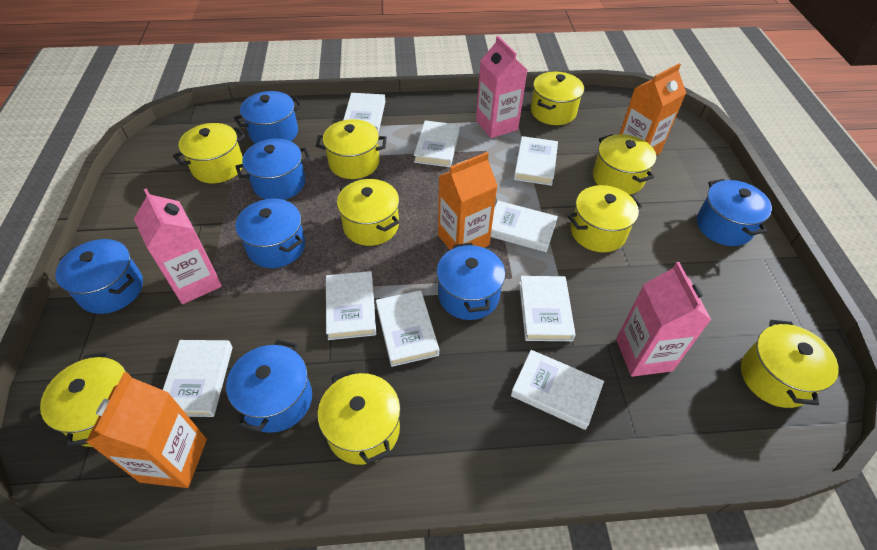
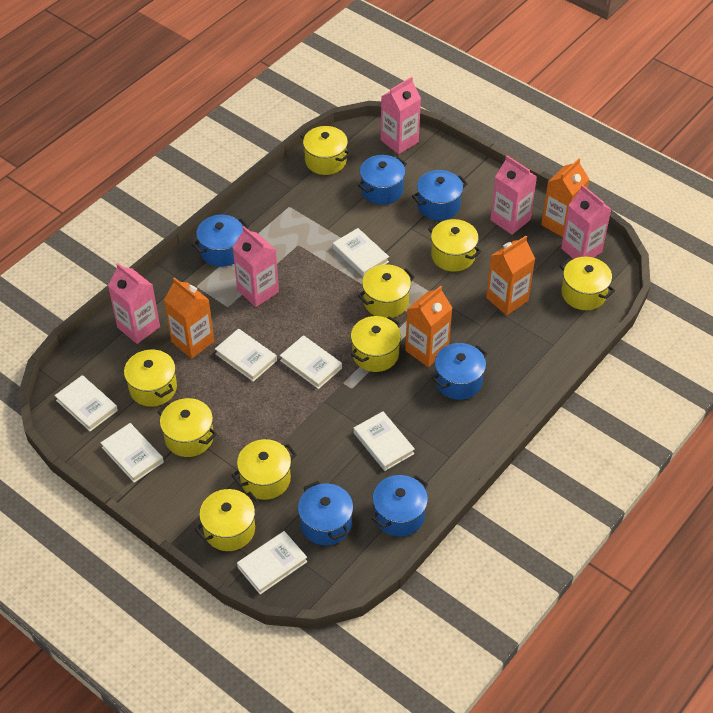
blue pot: 7 -> 6
orange carton: 3 -> 4
pink carton: 3 -> 5
white book: 9 -> 7

